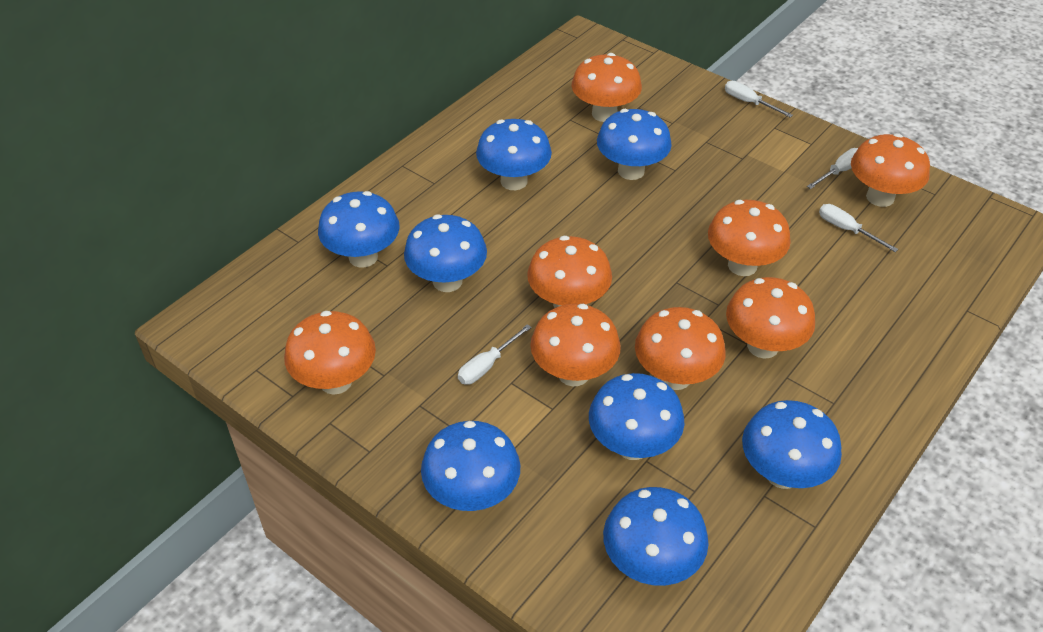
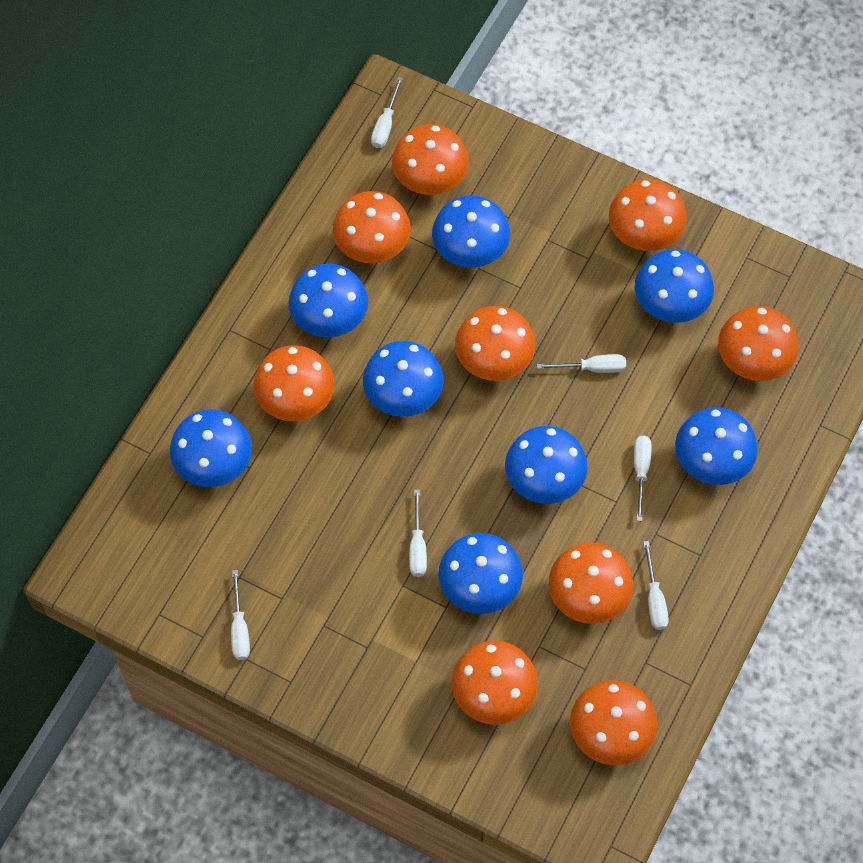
orange mushroom: 8 -> 9
white screwdriver: 4 -> 6

